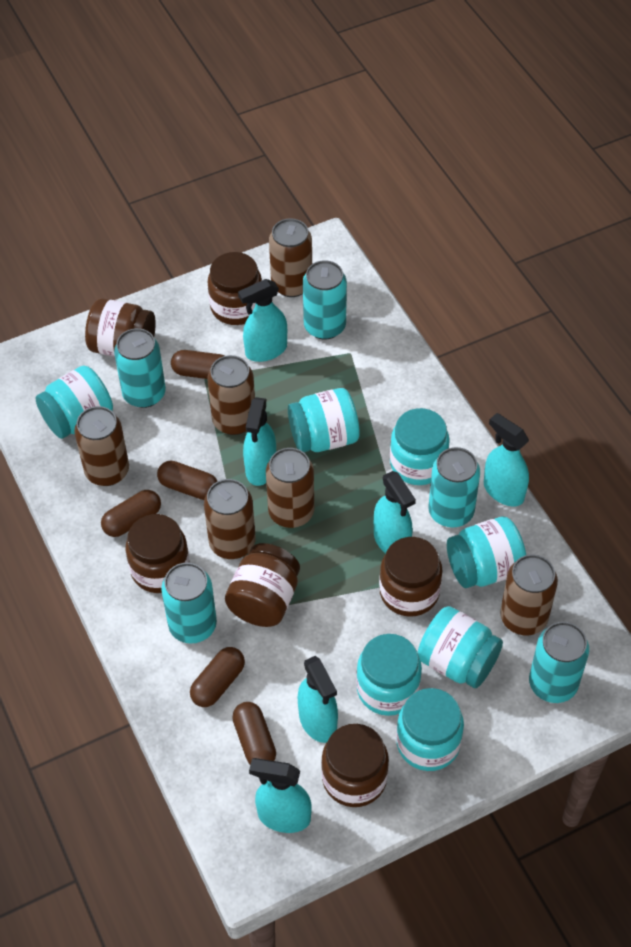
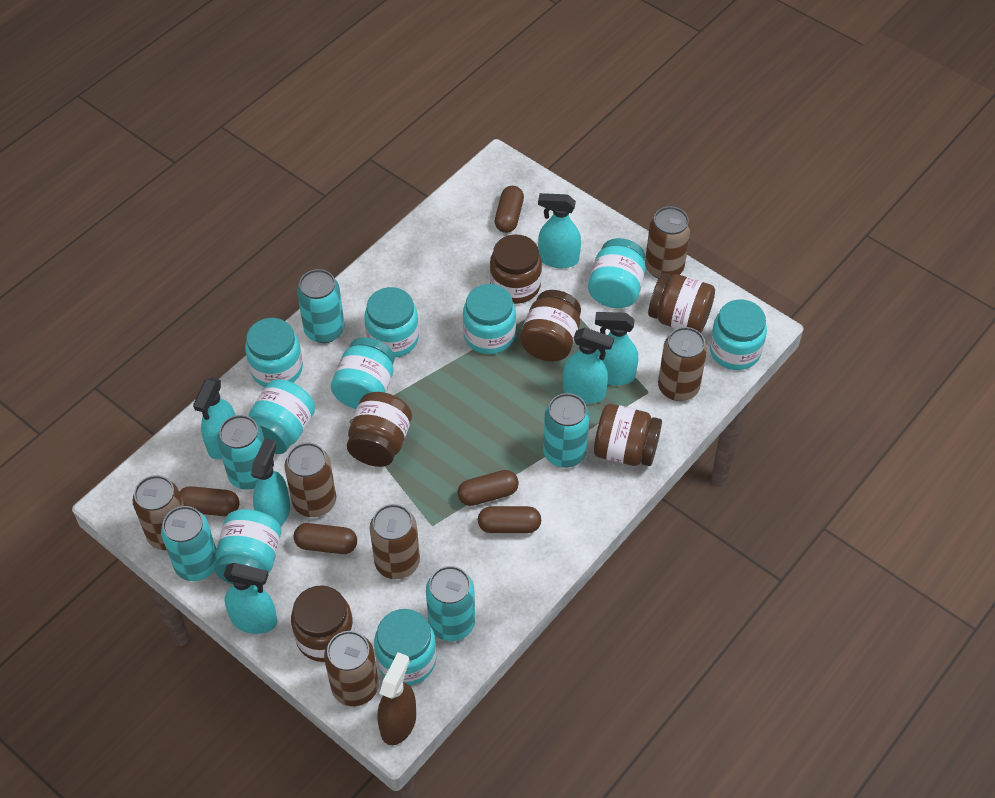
brown spray bottle: 0 -> 1
turquoise jar: 7 -> 9

